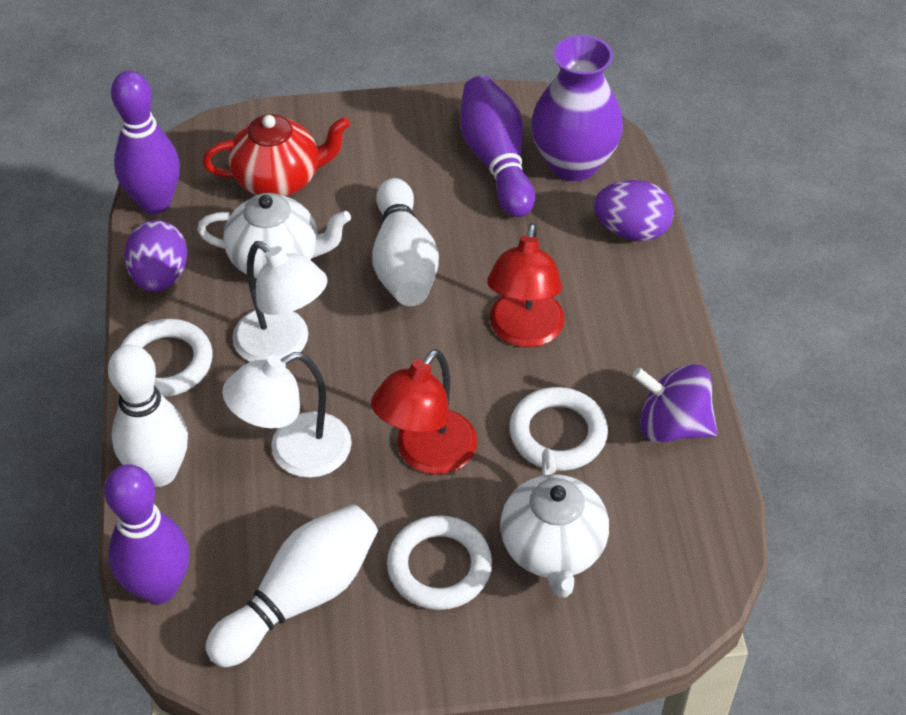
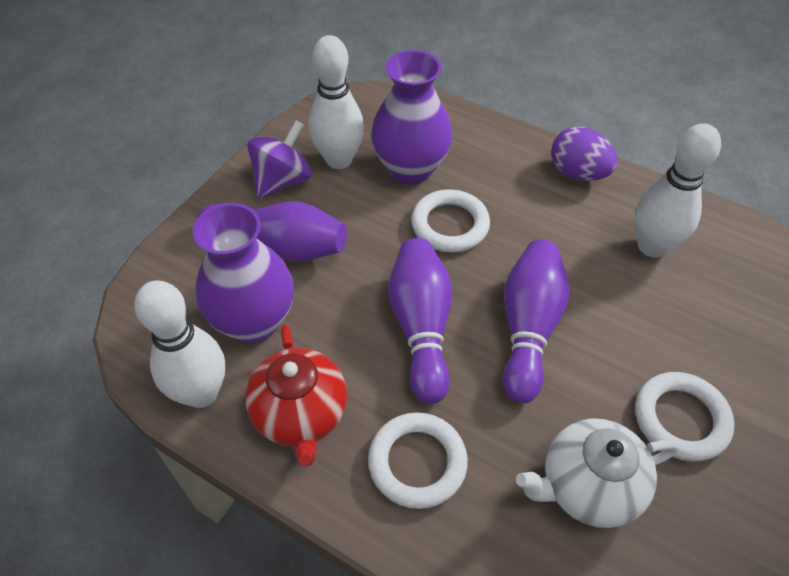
purple egg: 2 -> 1
purple vase: 1 -> 2
red lamp: 2 -> 0
white lamp: 2 -> 0
white teapot: 2 -> 1

